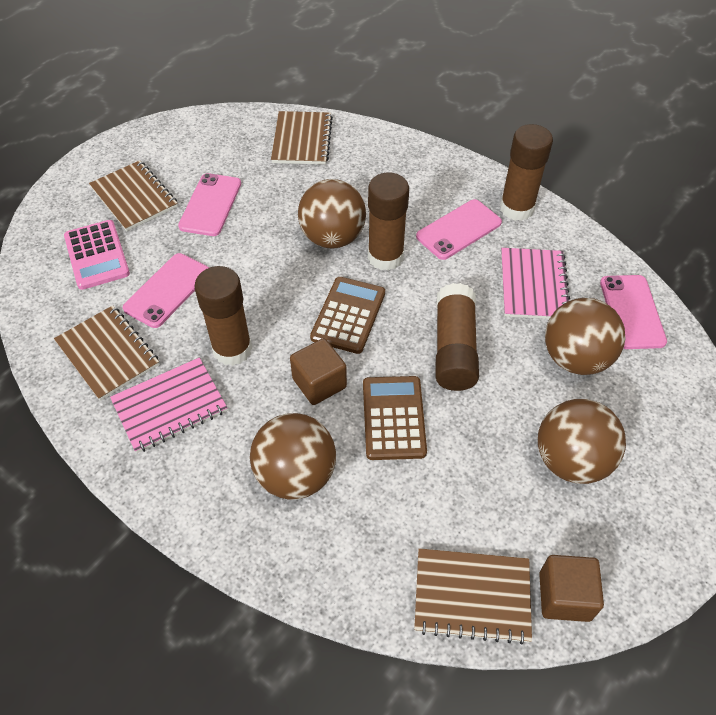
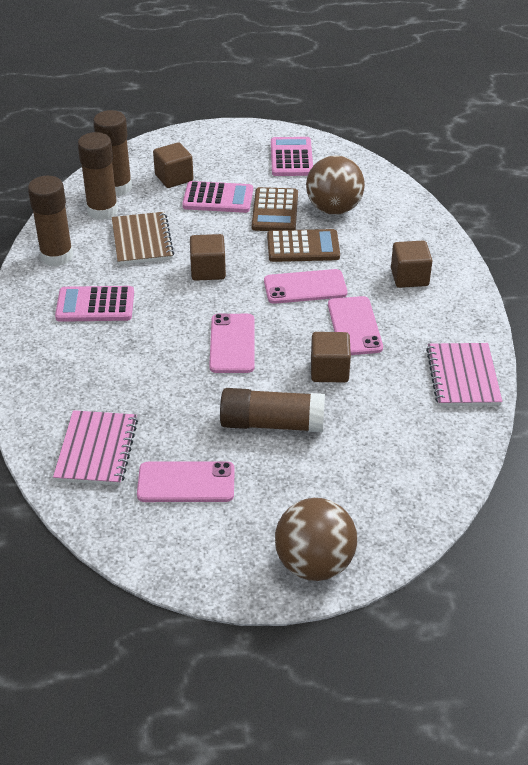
brown ball: 4 -> 2
brown cube: 2 -> 4
brown notebook: 4 -> 1
pink calculator: 1 -> 3

